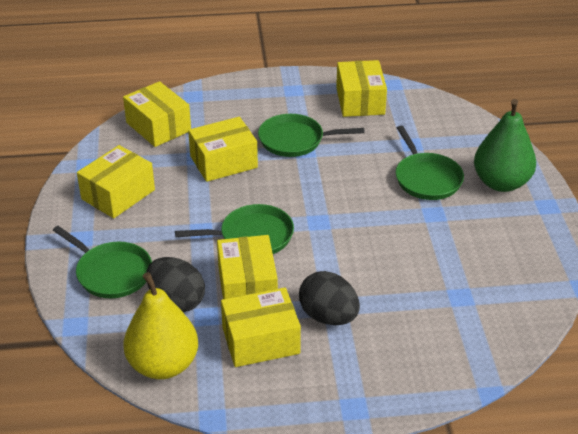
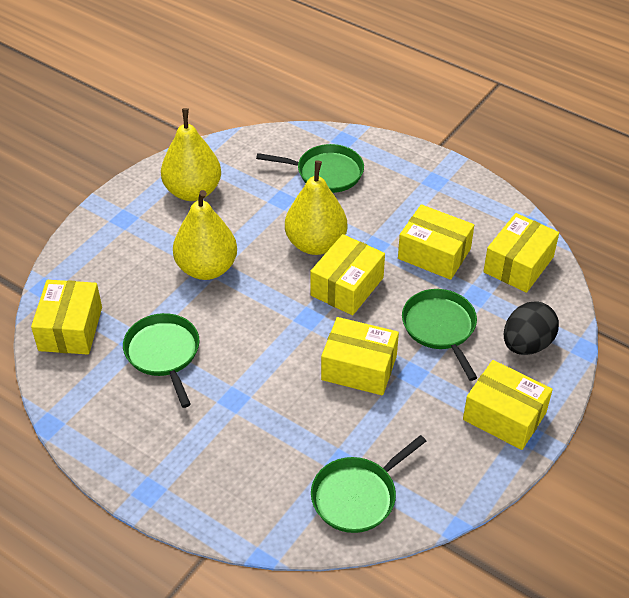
black egg: 2 -> 1
green pear: 1 -> 0
yellow pear: 1 -> 3

